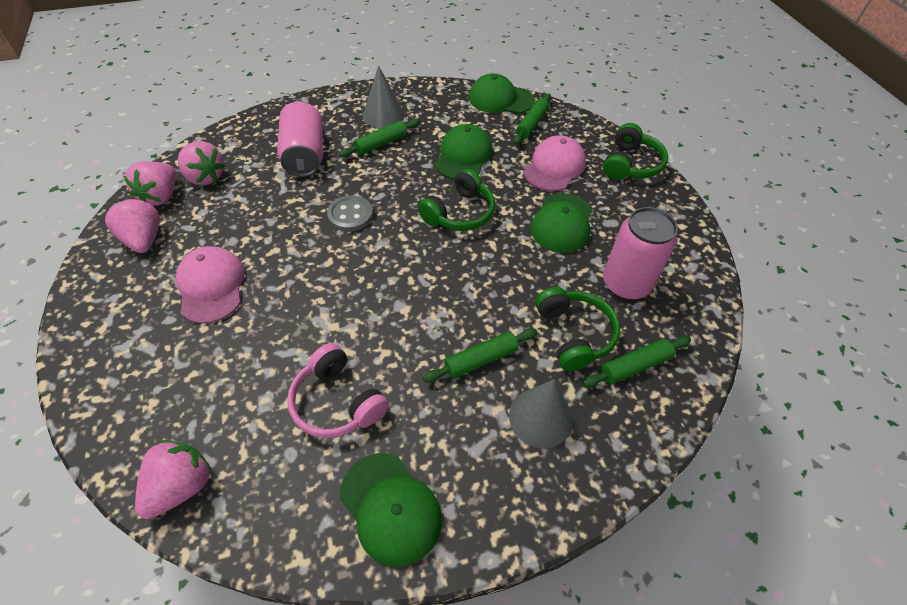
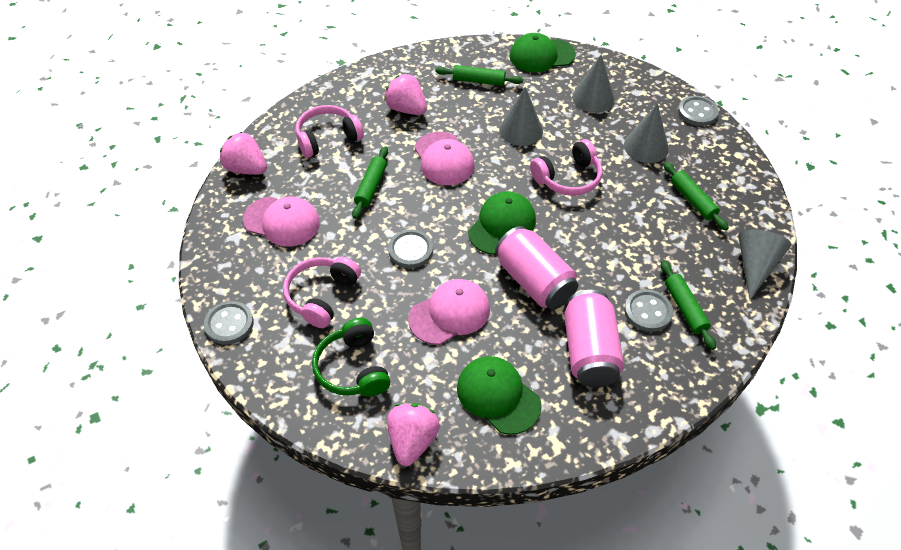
green cap: 4 -> 3
green headphones: 3 -> 1
grey button: 1 -> 4
grey cone: 2 -> 4
pink cap: 2 -> 3
pink headphones: 1 -> 3
pink strawberry: 4 -> 3

